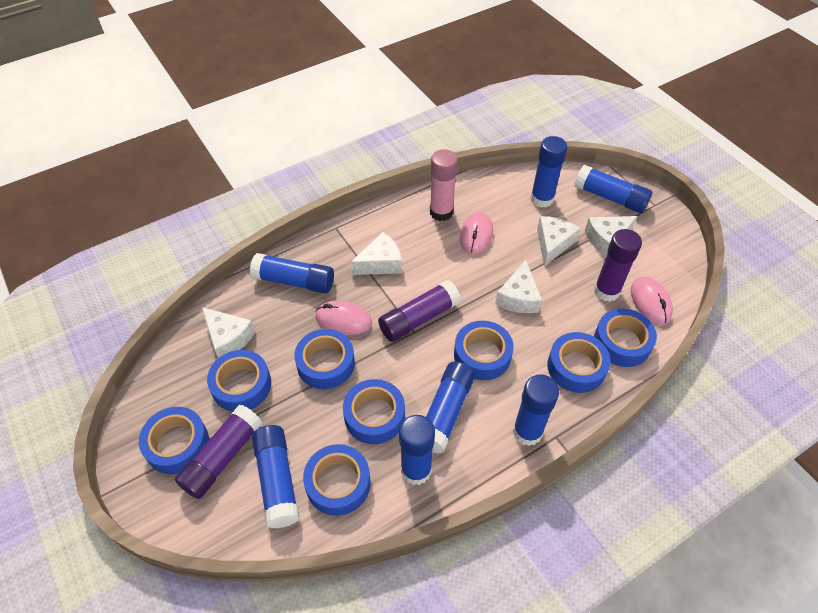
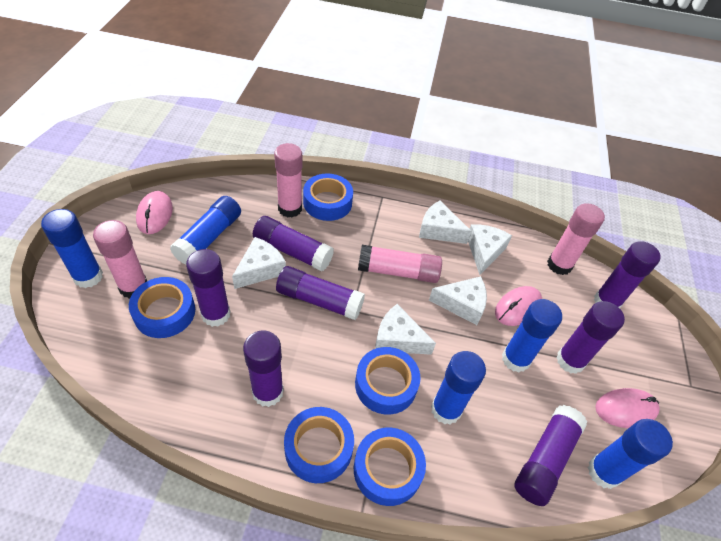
blue glue stick: 7 -> 5
blue tape: 8 -> 5
pink glue stick: 1 -> 4
purple glue stick: 3 -> 7

